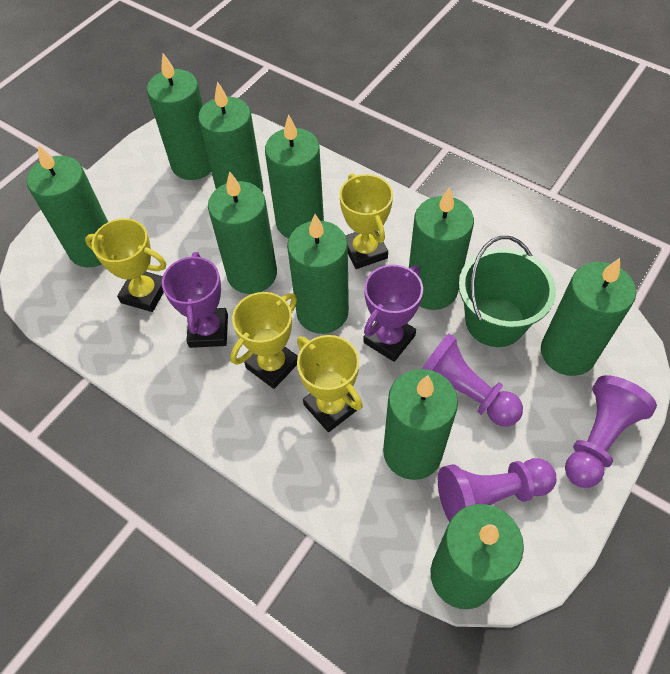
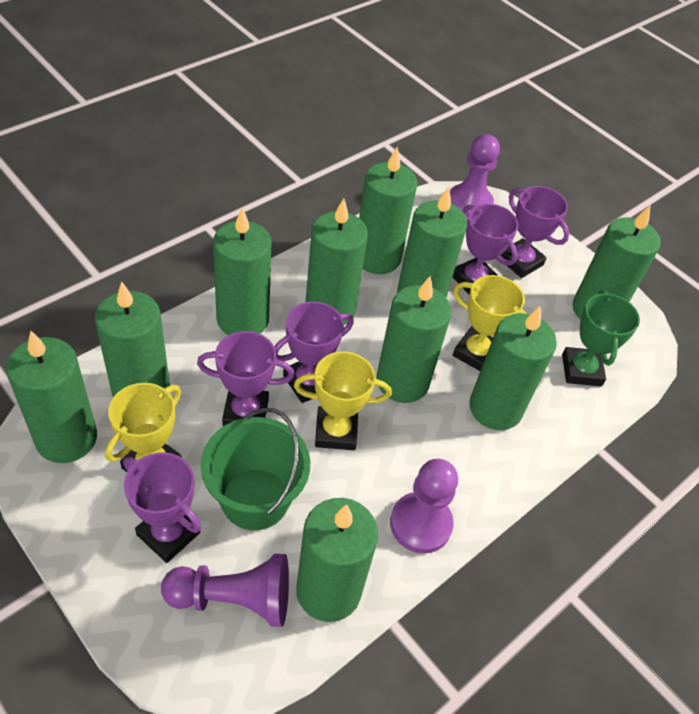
green trophy: 0 -> 1
purple trophy: 2 -> 5
yellow trophy: 4 -> 3

